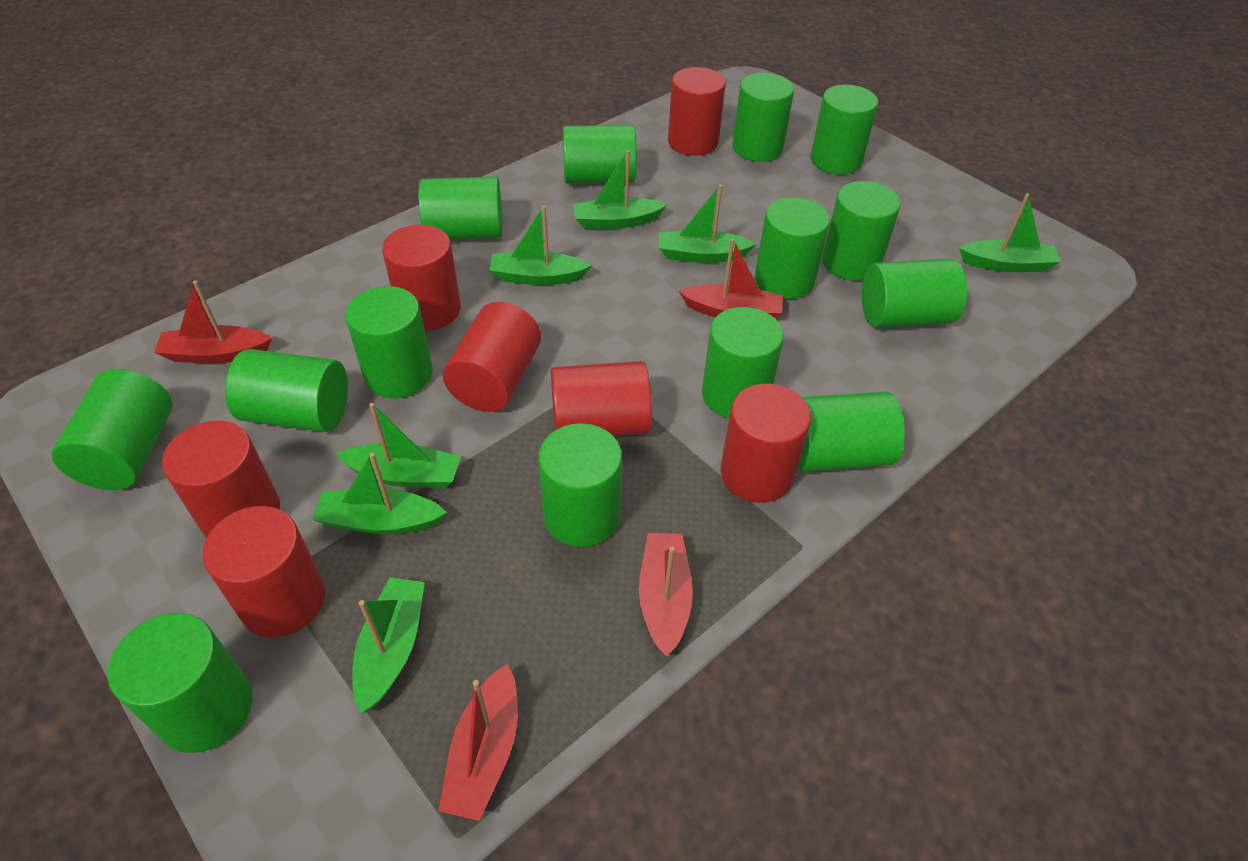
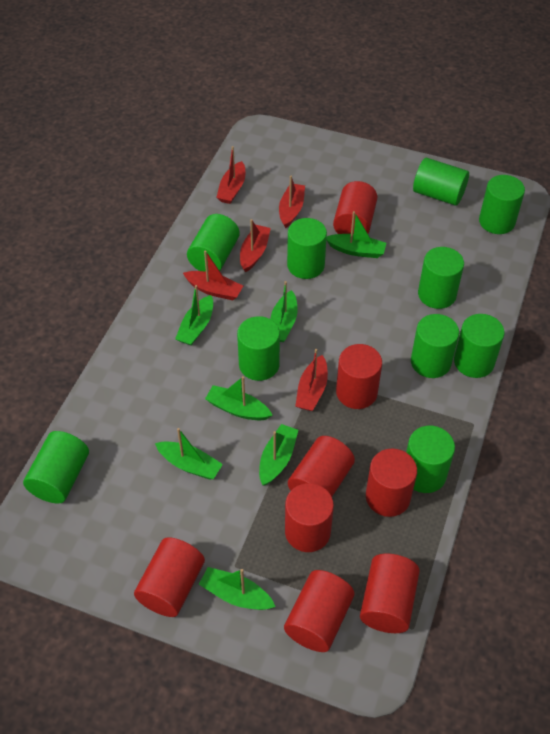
green cylinder: 14 -> 10
red boat: 4 -> 5
red cylinder: 7 -> 8

